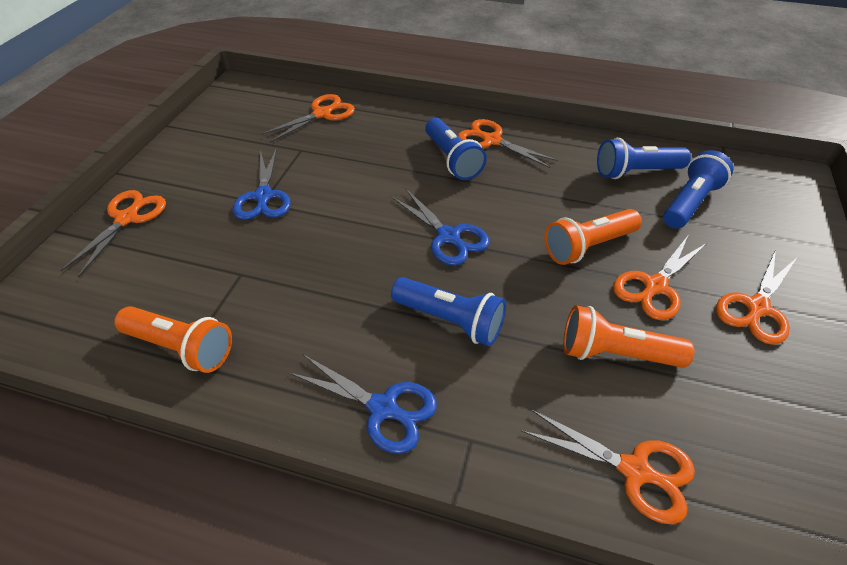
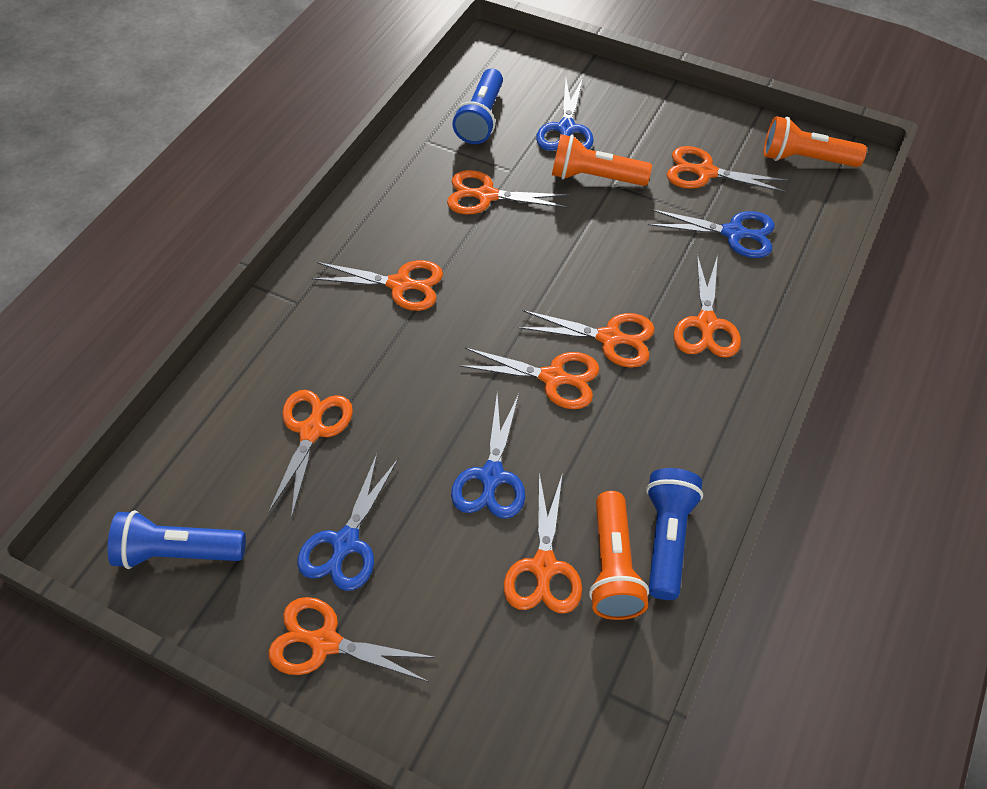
blue flashlight: 4 -> 3
blue scissors: 3 -> 4
orange scissors: 6 -> 9

